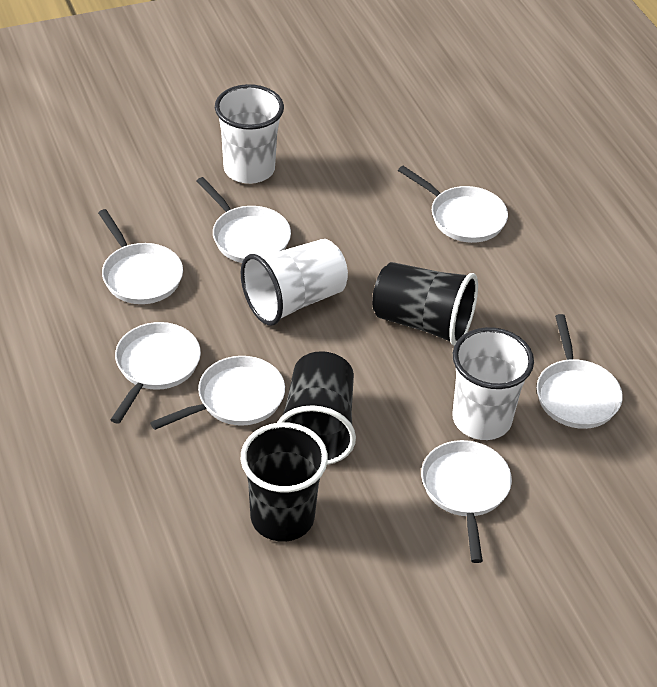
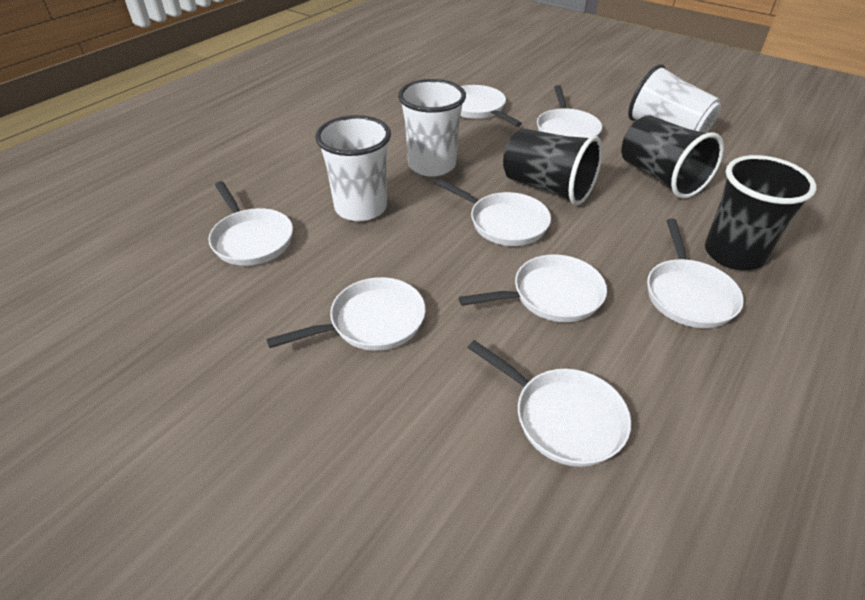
white pan: 7 -> 8

